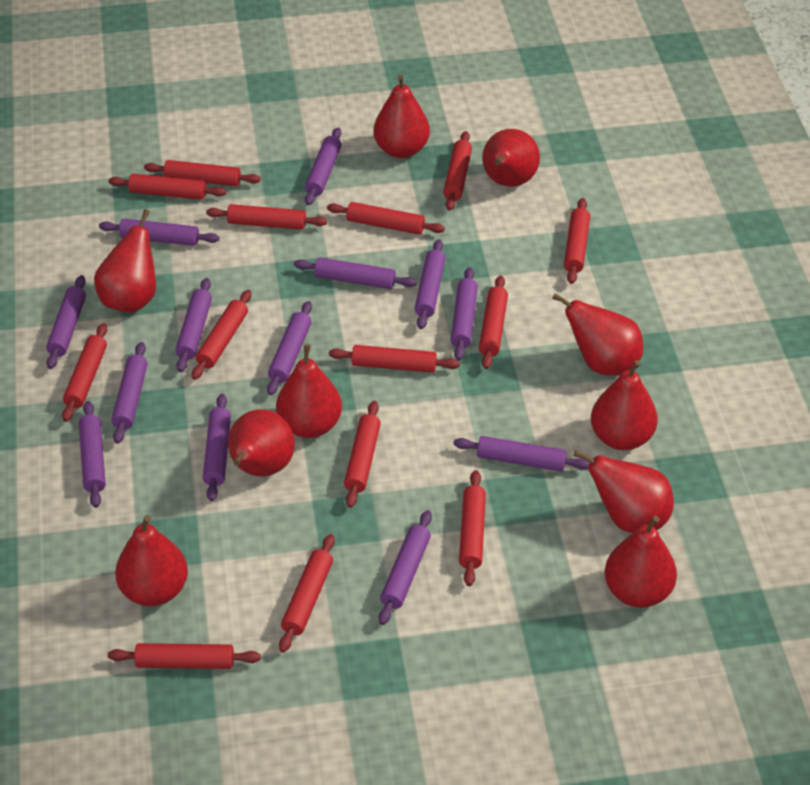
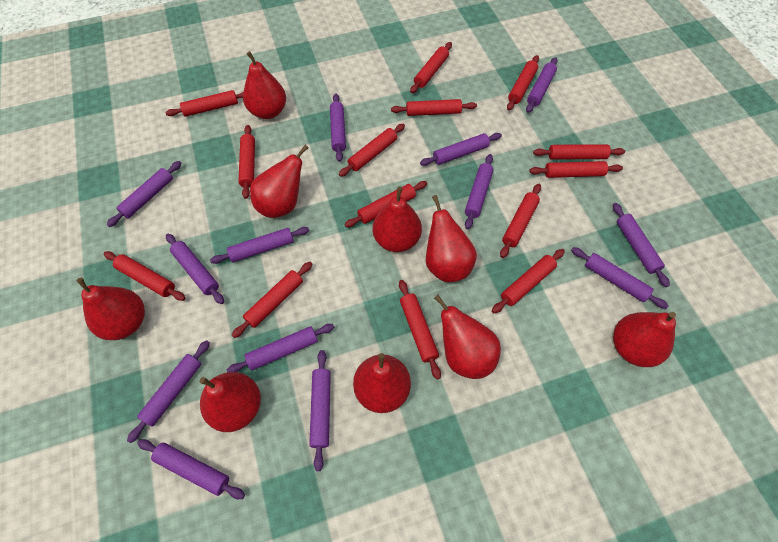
red pear: 10 -> 9

